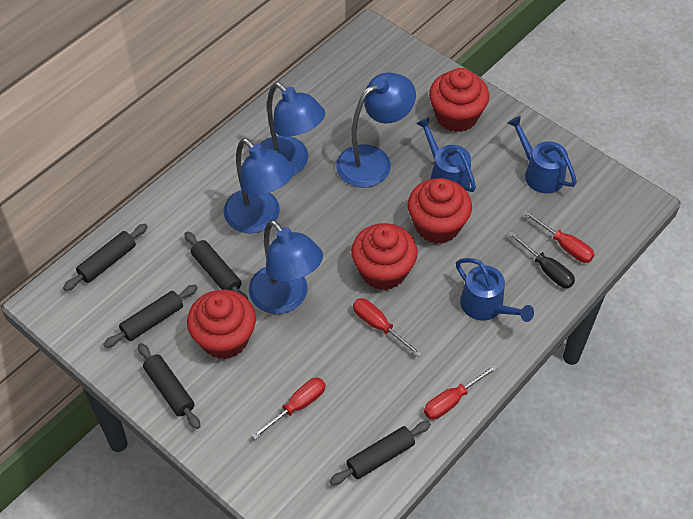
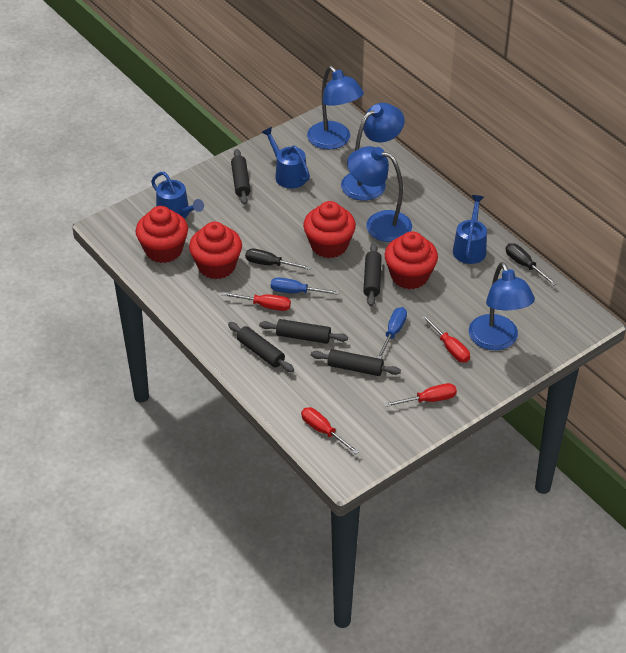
black screwdriver: 1 -> 2
blue screwdriver: 0 -> 2

